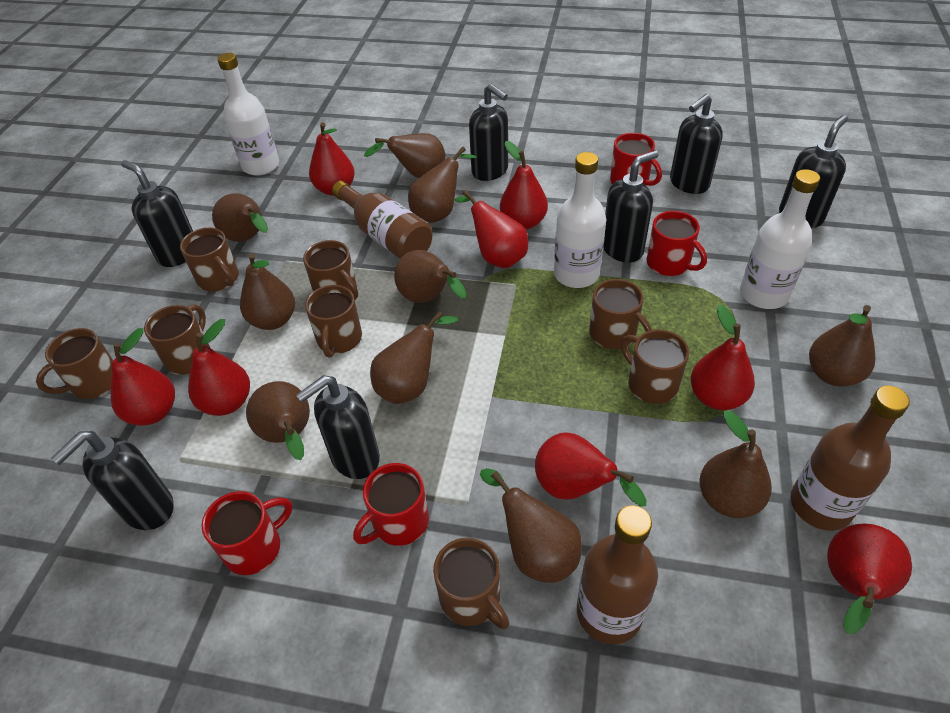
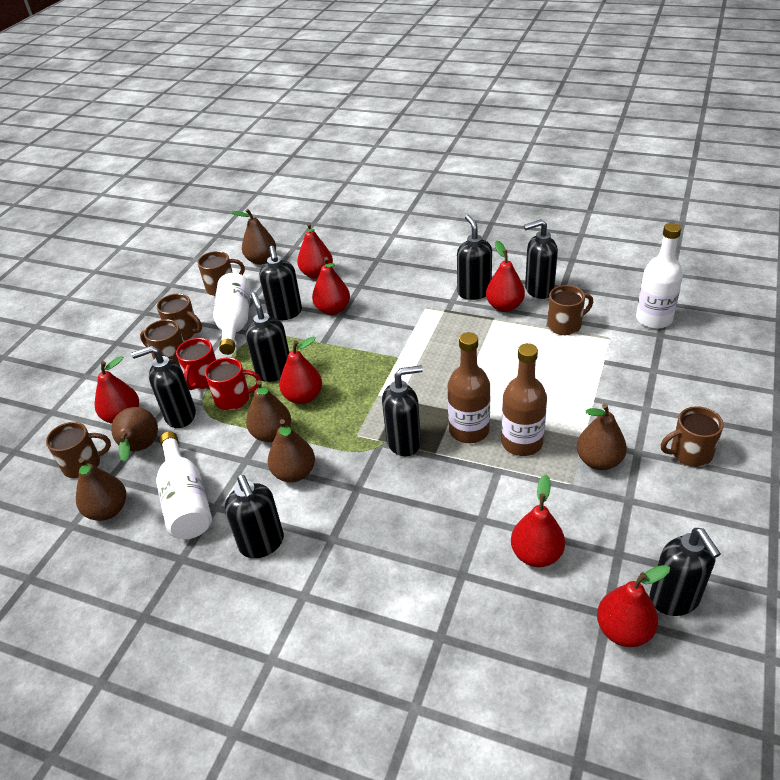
black soap dispenser: 7 -> 8
brown bottle: 3 -> 2
brown mug: 8 -> 6
brown pear: 10 -> 6
red mug: 4 -> 2
red pear: 8 -> 7

